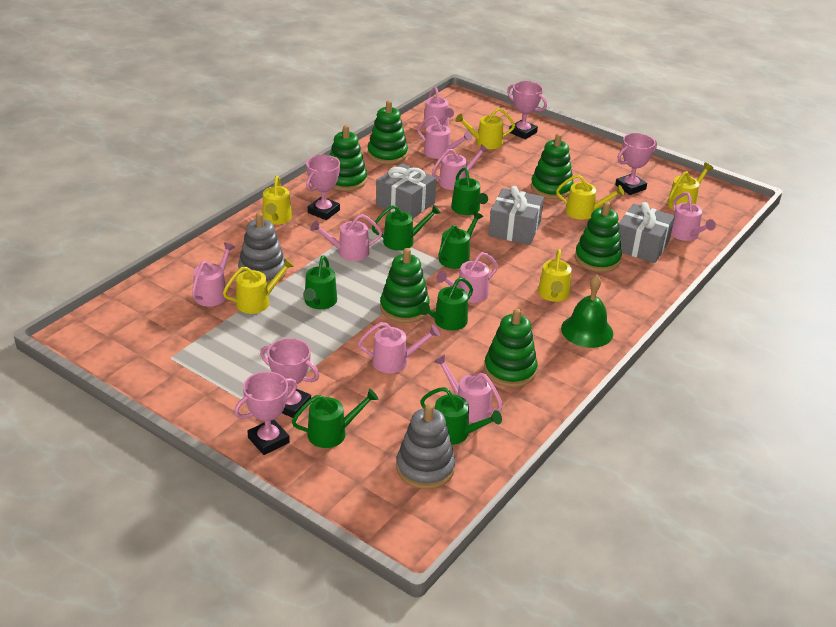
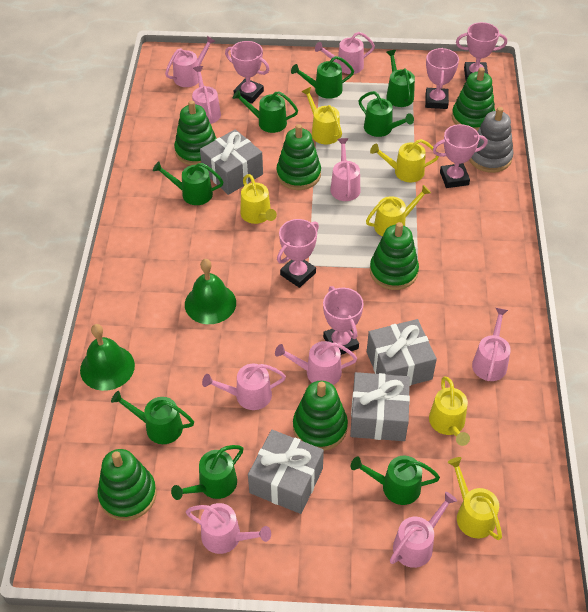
green bell: 1 -> 2
green watering can: 7 -> 8
grey gift: 3 -> 4
grey stacking toy: 2 -> 1
pink trophy: 5 -> 6

